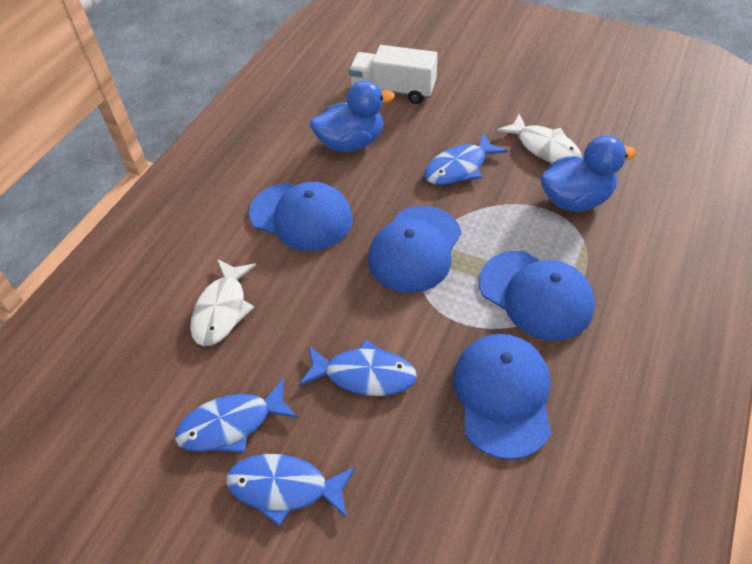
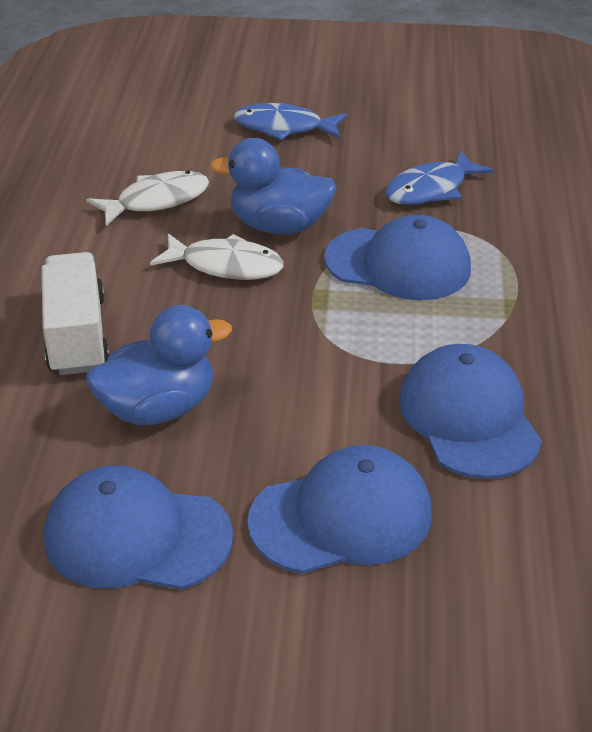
blue fish: 4 -> 2

